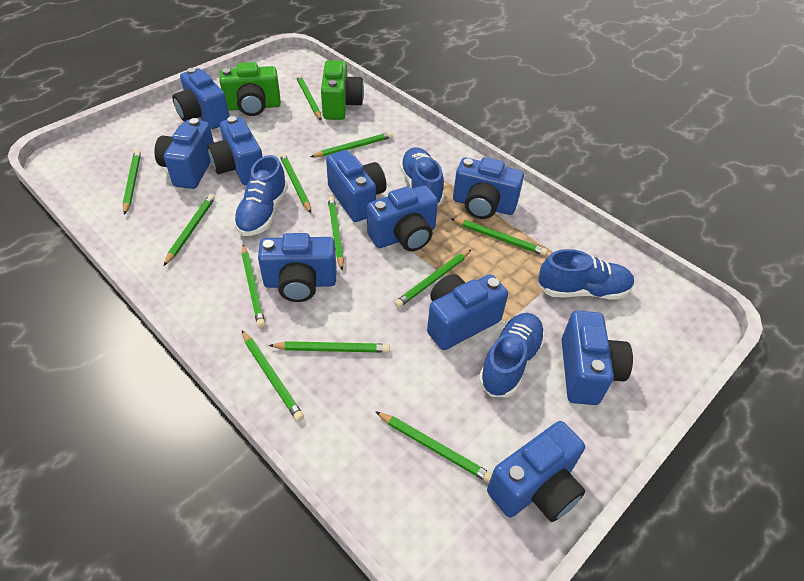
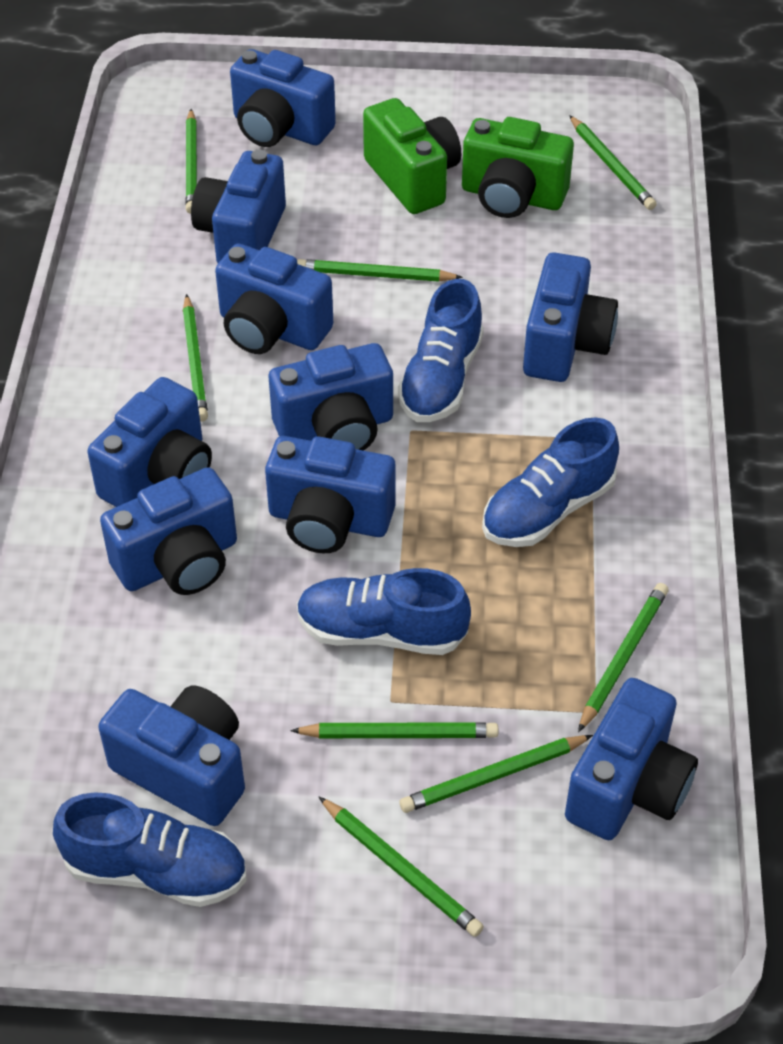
green pencil: 12 -> 8

